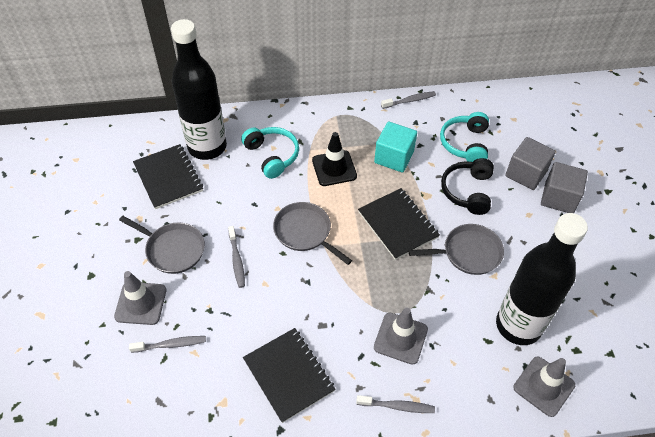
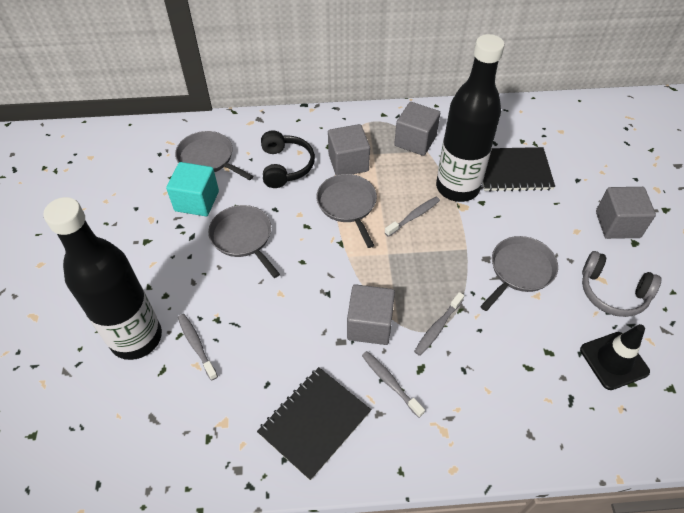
black notebook: 3 -> 2
grey cube: 2 -> 4
grey headphones: 0 -> 1
grey pan: 3 -> 4
grey traffic cone: 3 -> 0
turquoise headphones: 2 -> 0

